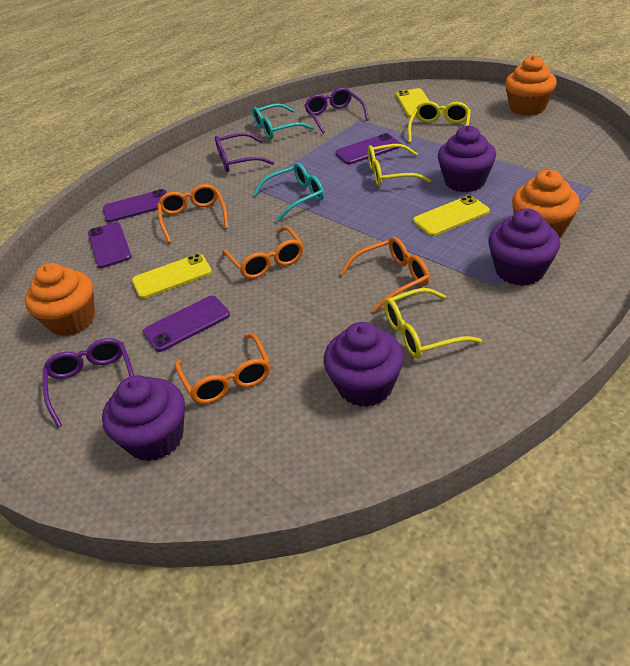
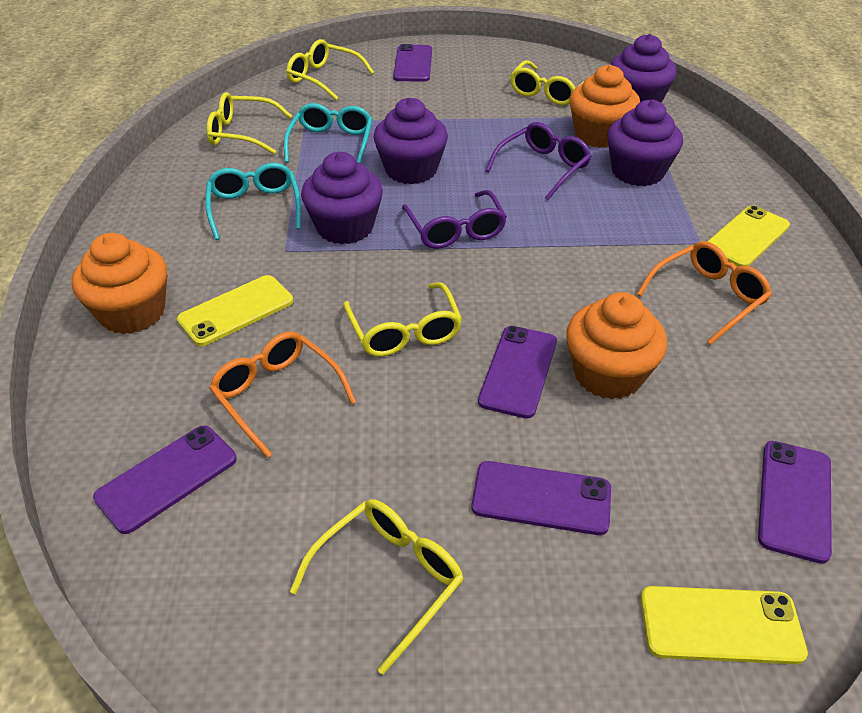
orange glasses: 4 -> 2
purple glasses: 3 -> 2
purple phone: 4 -> 5
yellow glasses: 3 -> 5

